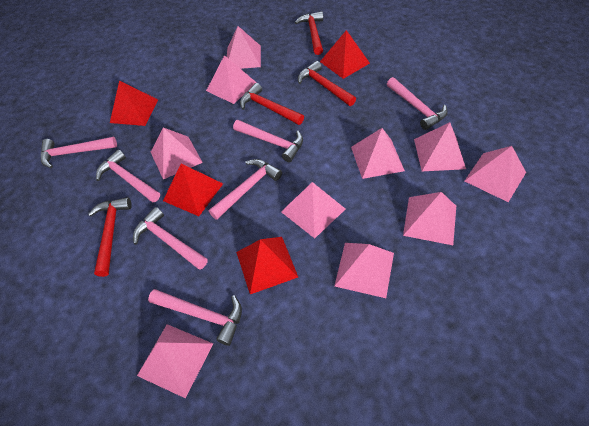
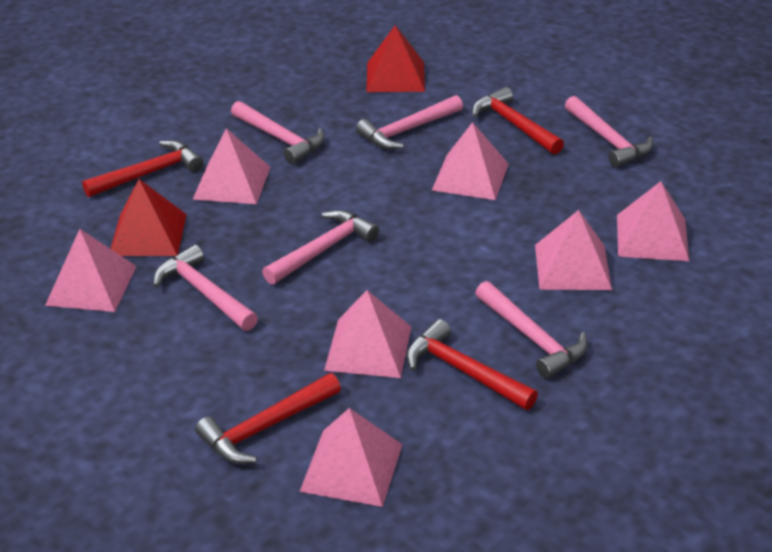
pink hammer: 7 -> 6
pink pyramid: 10 -> 7
red pyramid: 4 -> 2

